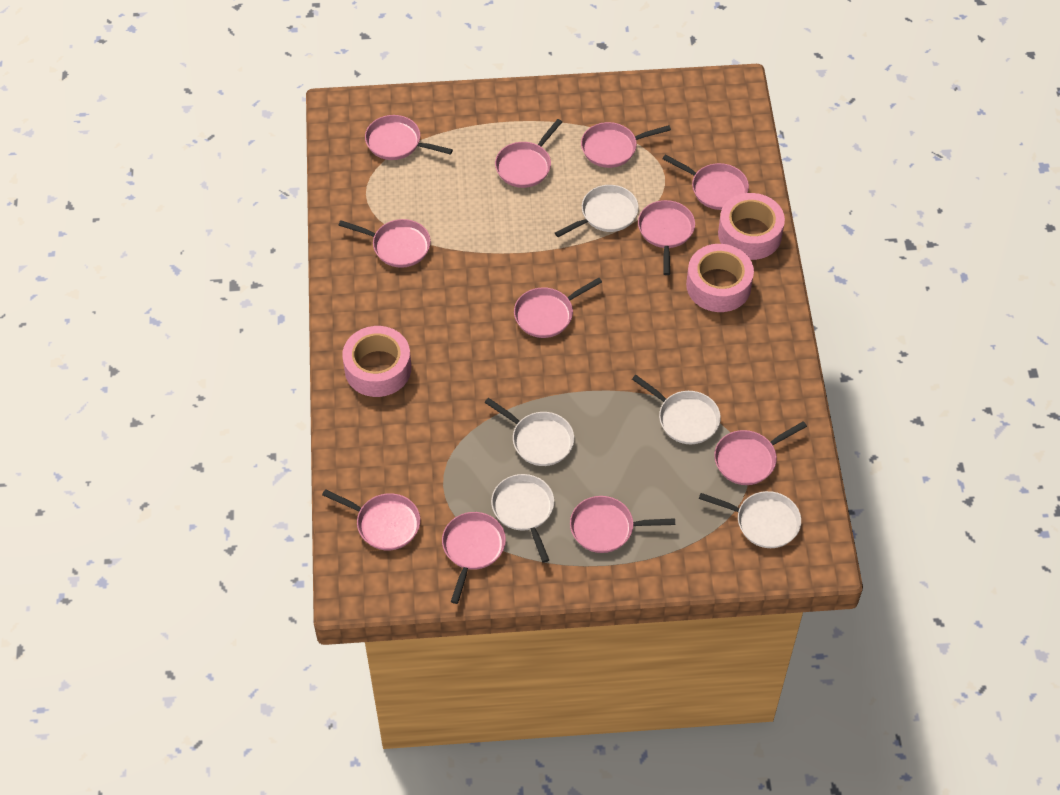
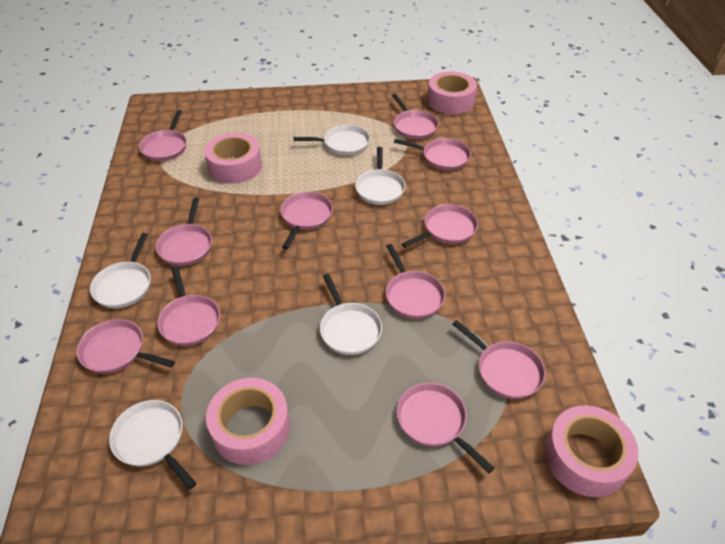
pink tape: 3 -> 4

